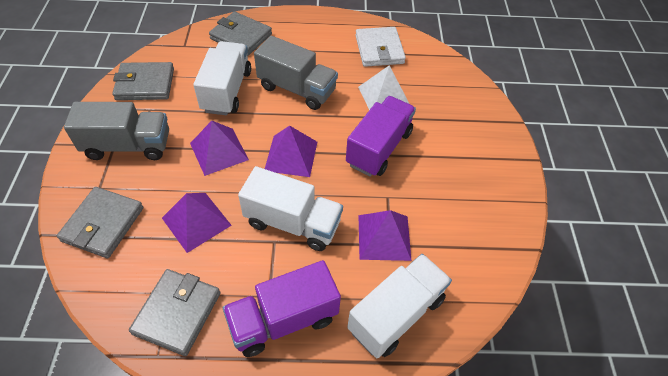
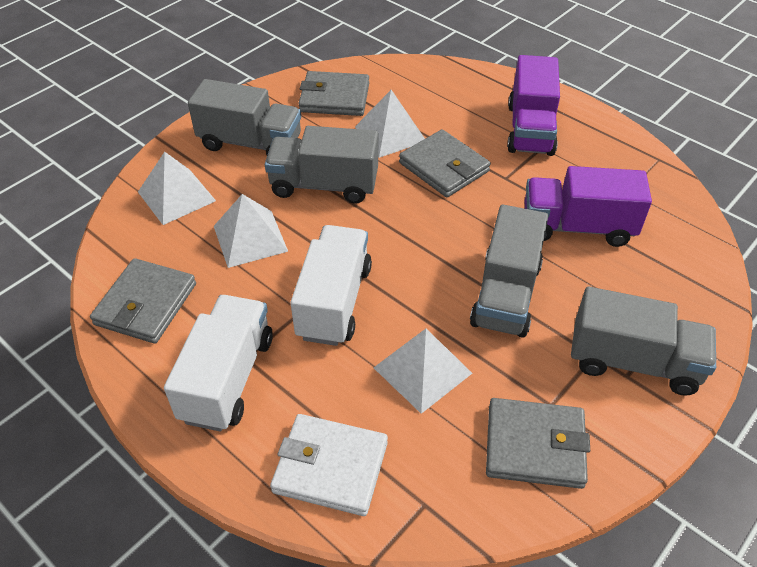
grey truck: 2 -> 4
purple pyramid: 4 -> 0
white pyramid: 1 -> 4
white truck: 3 -> 2

